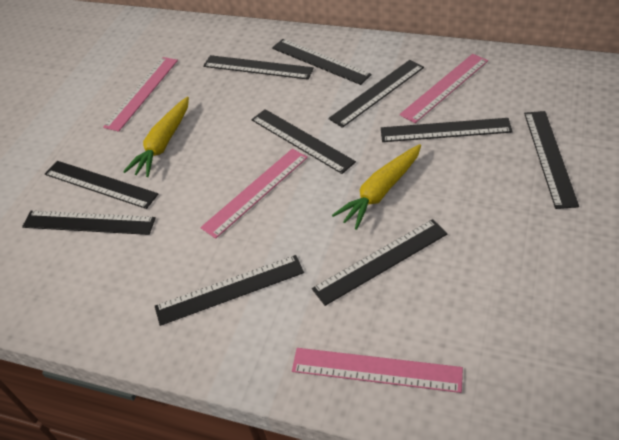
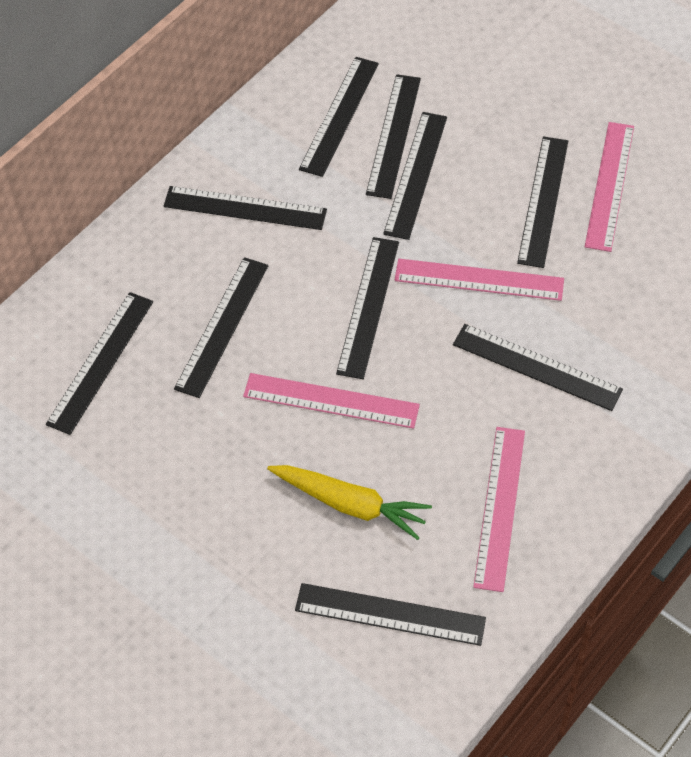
yellow carrot: 2 -> 1

